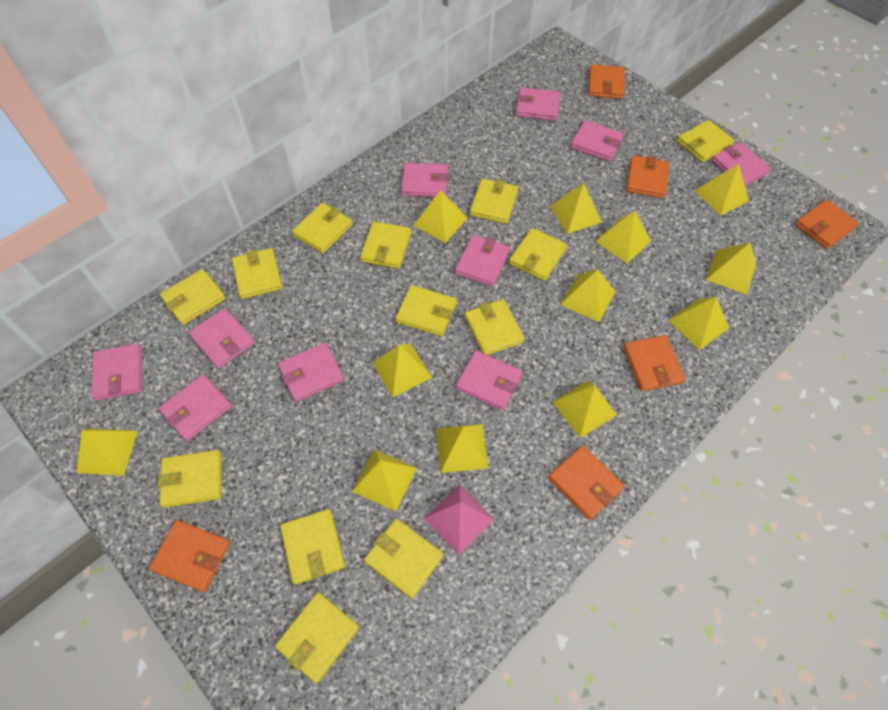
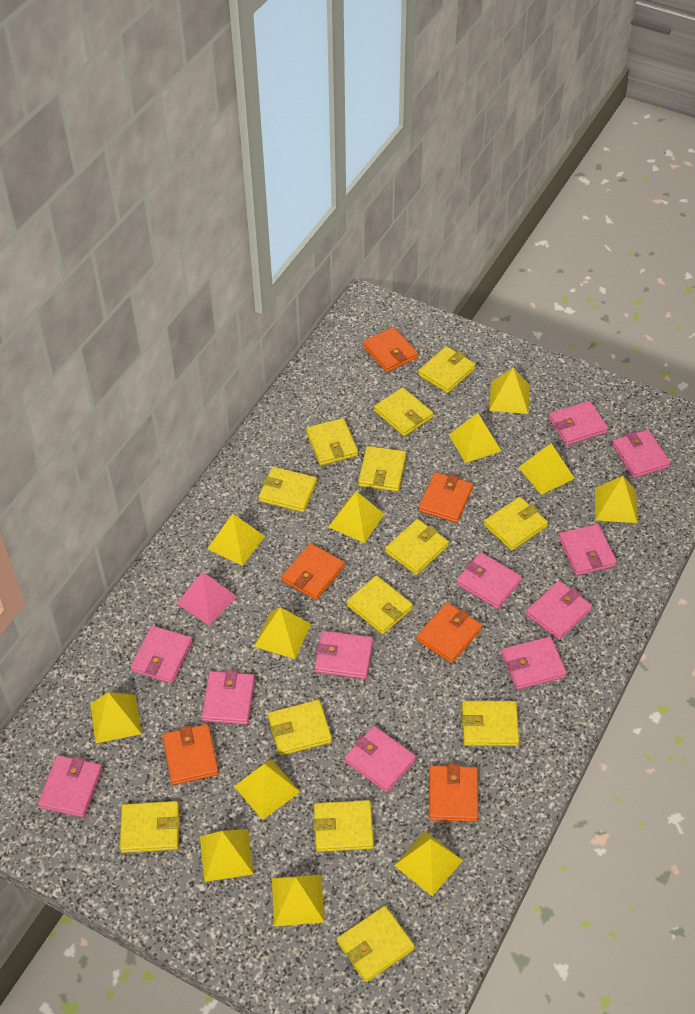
pink wallet: 10 -> 11

